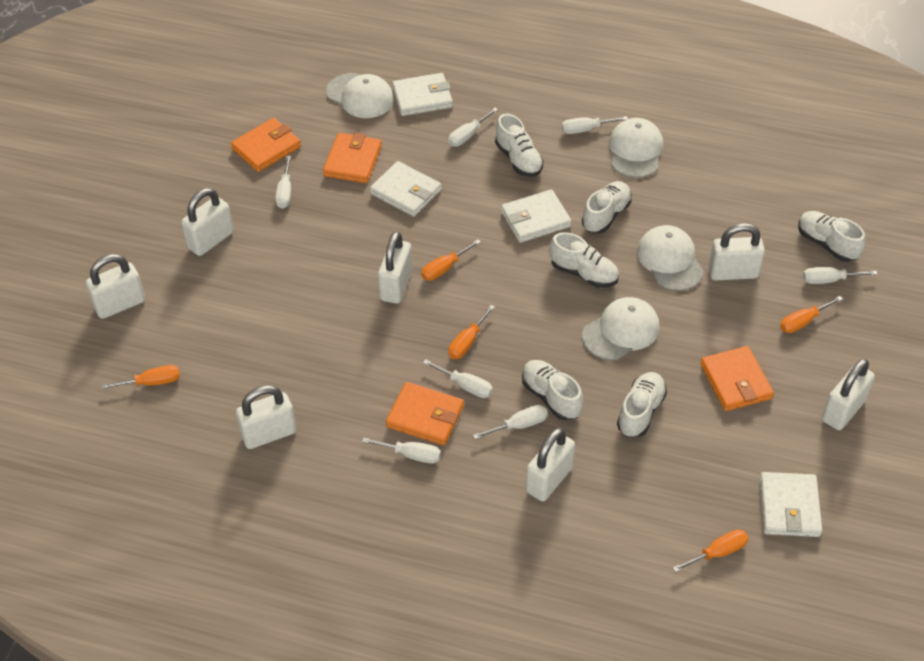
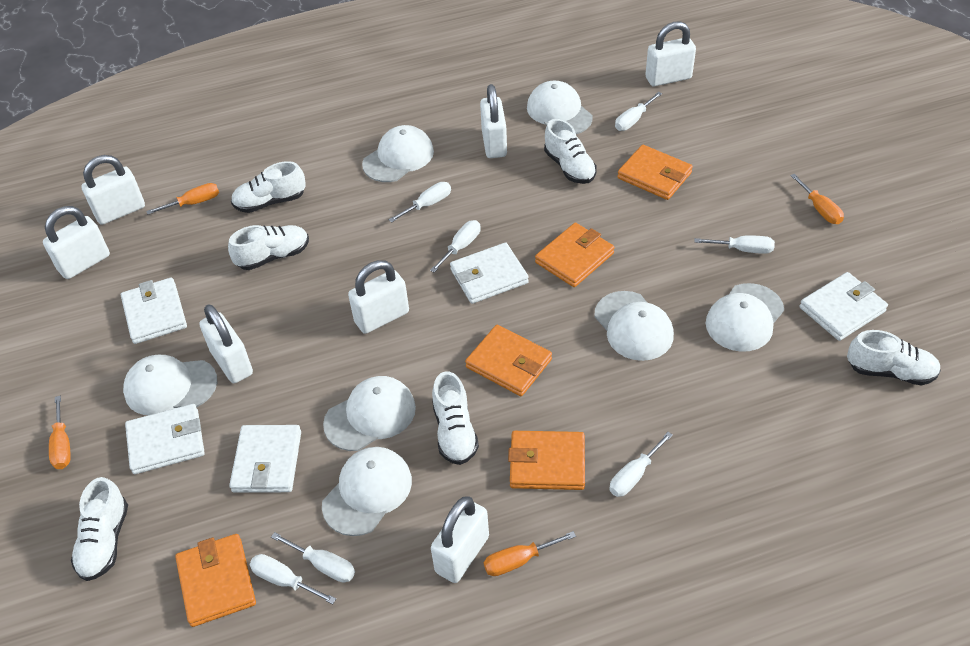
orange screwdriver: 5 -> 4
orange wallet: 4 -> 5
white cap: 4 -> 7
white wallet: 4 -> 5

